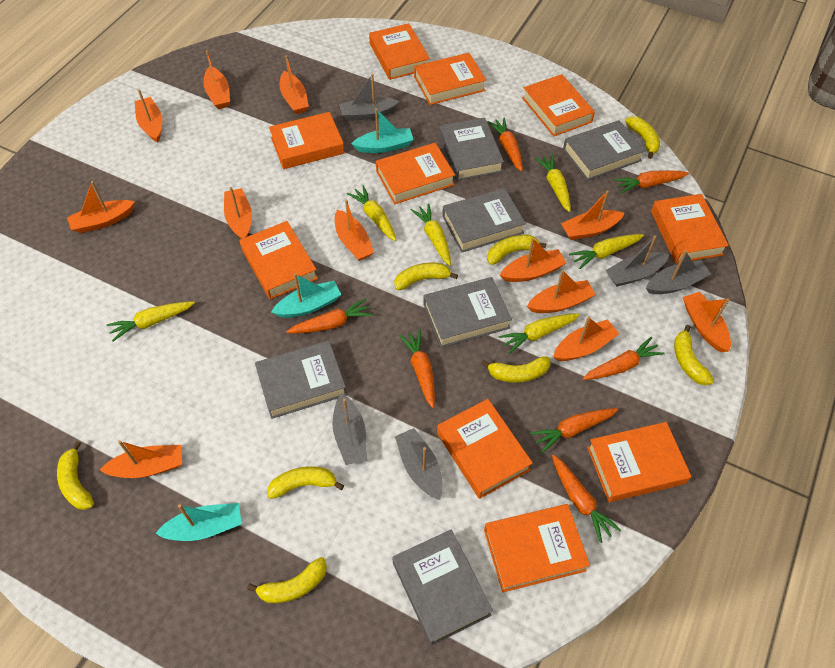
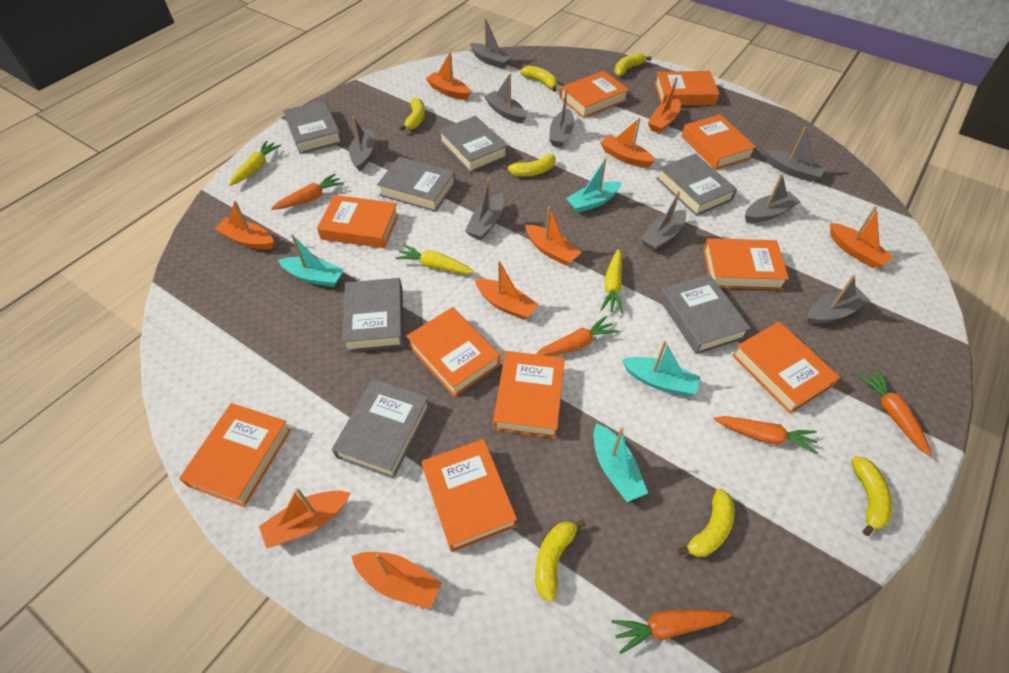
grey boat: 5 -> 9
grey book: 6 -> 7
orange boat: 12 -> 9
orange carrot: 7 -> 5
turquoise boat: 3 -> 4
yellow banana: 8 -> 7
yellow carrot: 6 -> 3

